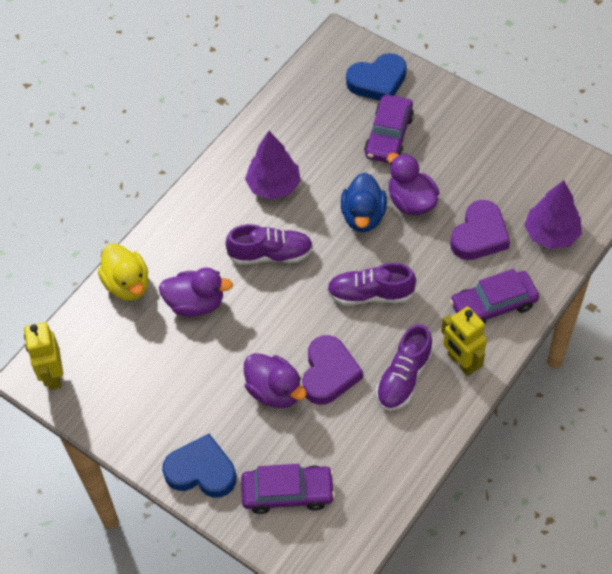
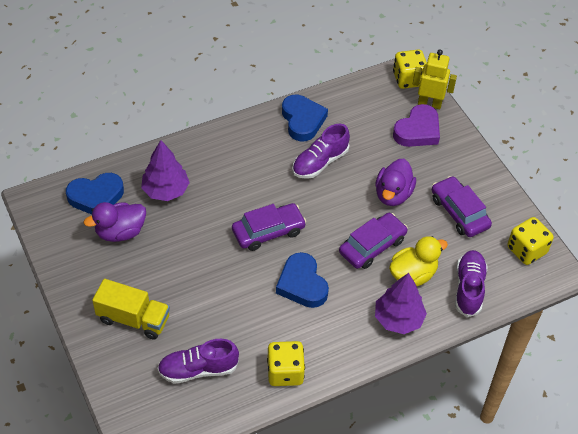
blue duck: 1 -> 0
blue heart: 2 -> 3
purple duck: 3 -> 2
purple heart: 2 -> 1
yellow dice: 0 -> 3
yellow robot: 2 -> 1
yellow truck: 0 -> 1

